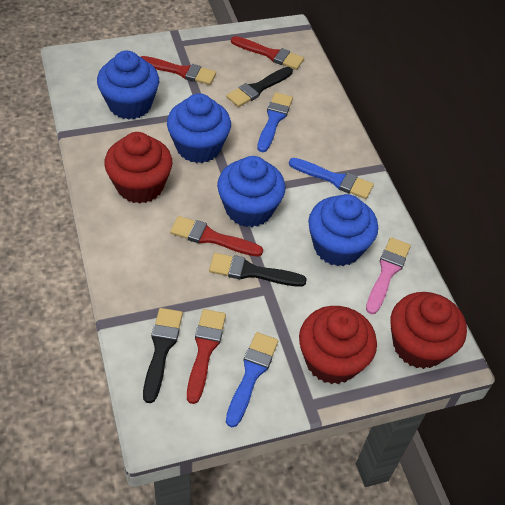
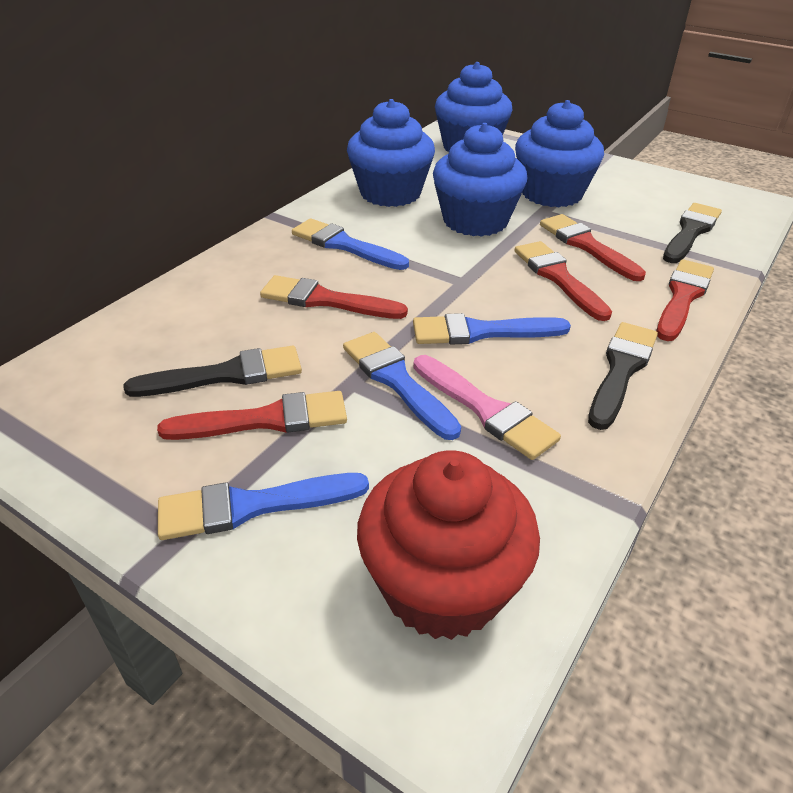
blue brush: 3 -> 4
red brush: 4 -> 5
red cupcake: 3 -> 1

